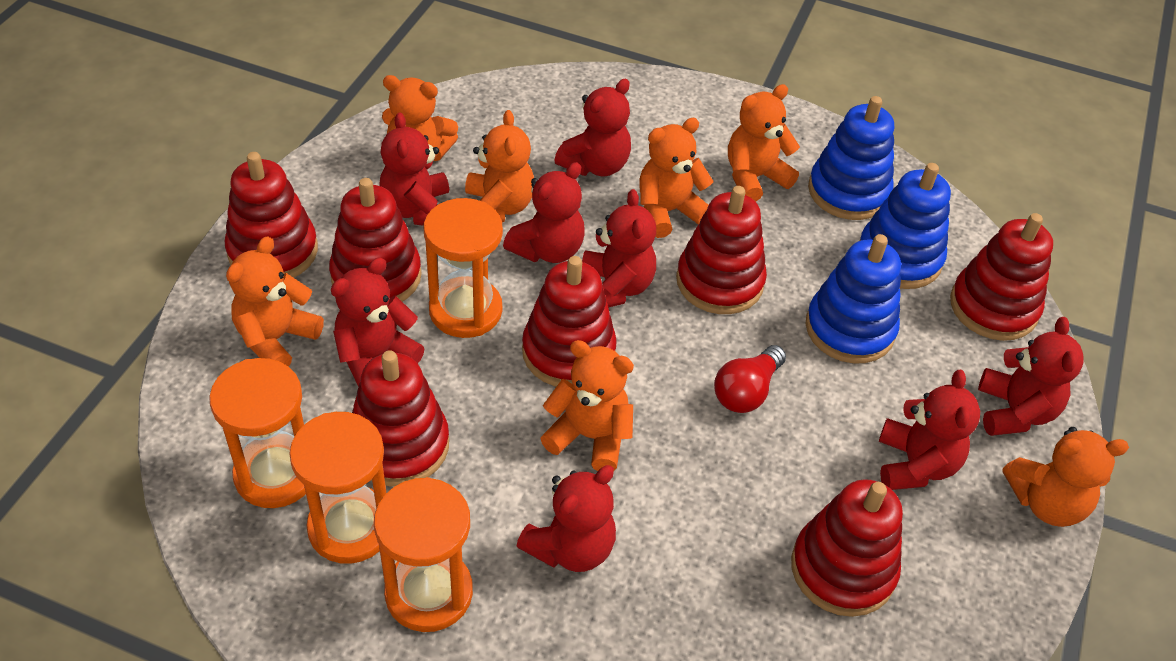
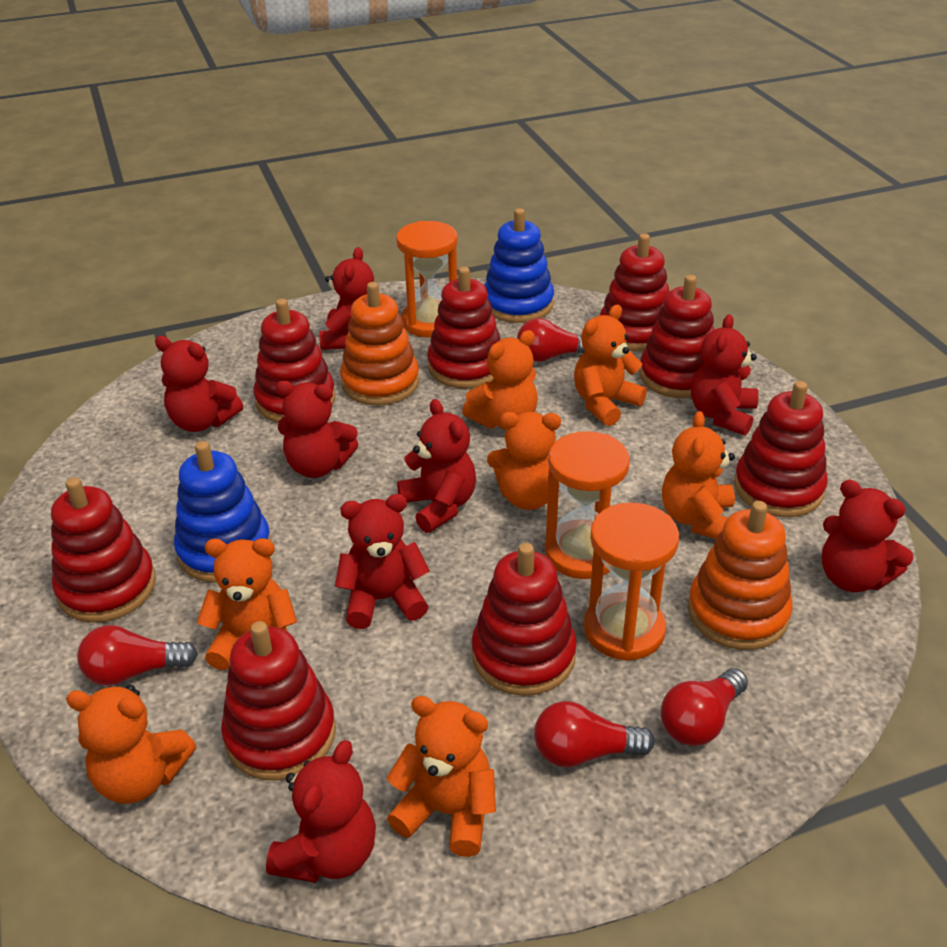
blue stacking toy: 3 -> 2
orange hourglass: 4 -> 3
orange stacking toy: 0 -> 2
red light bulb: 1 -> 4
red stacking toy: 7 -> 8

